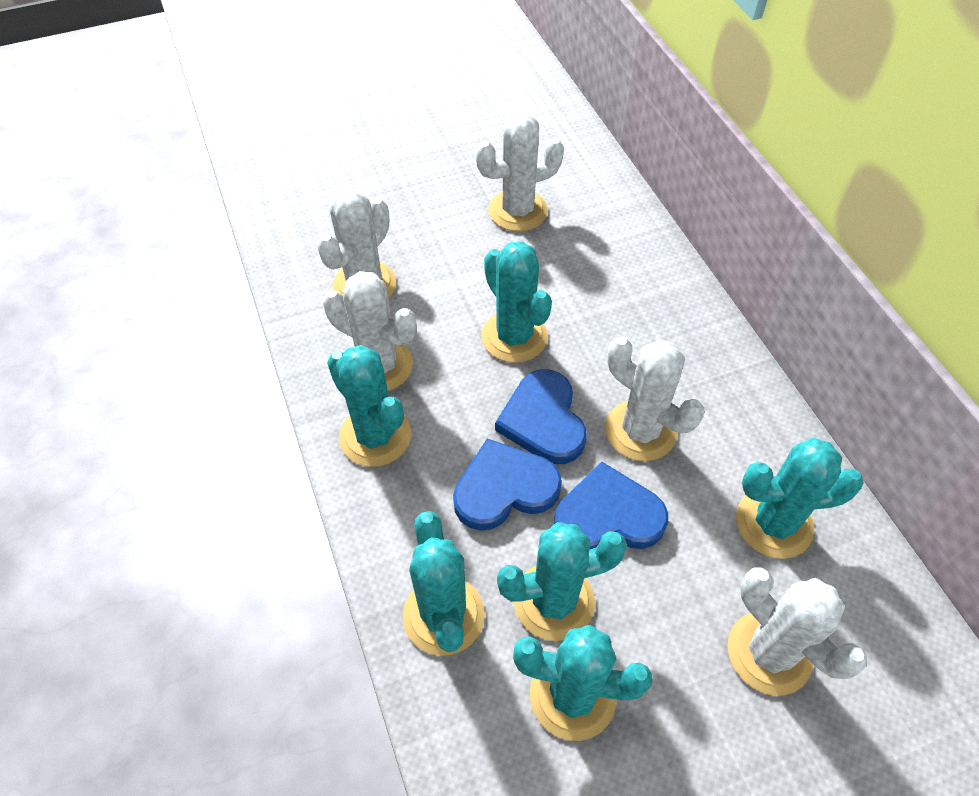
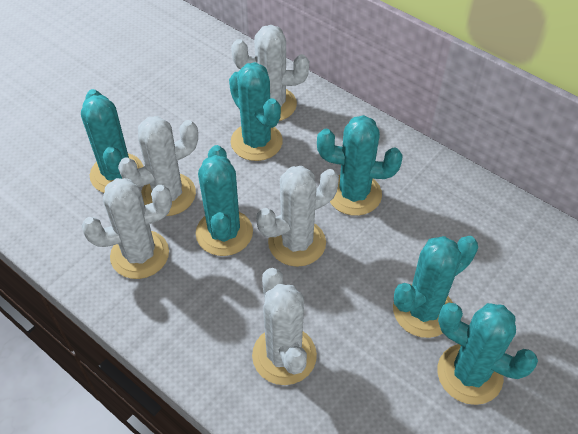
blue heart: 3 -> 0

